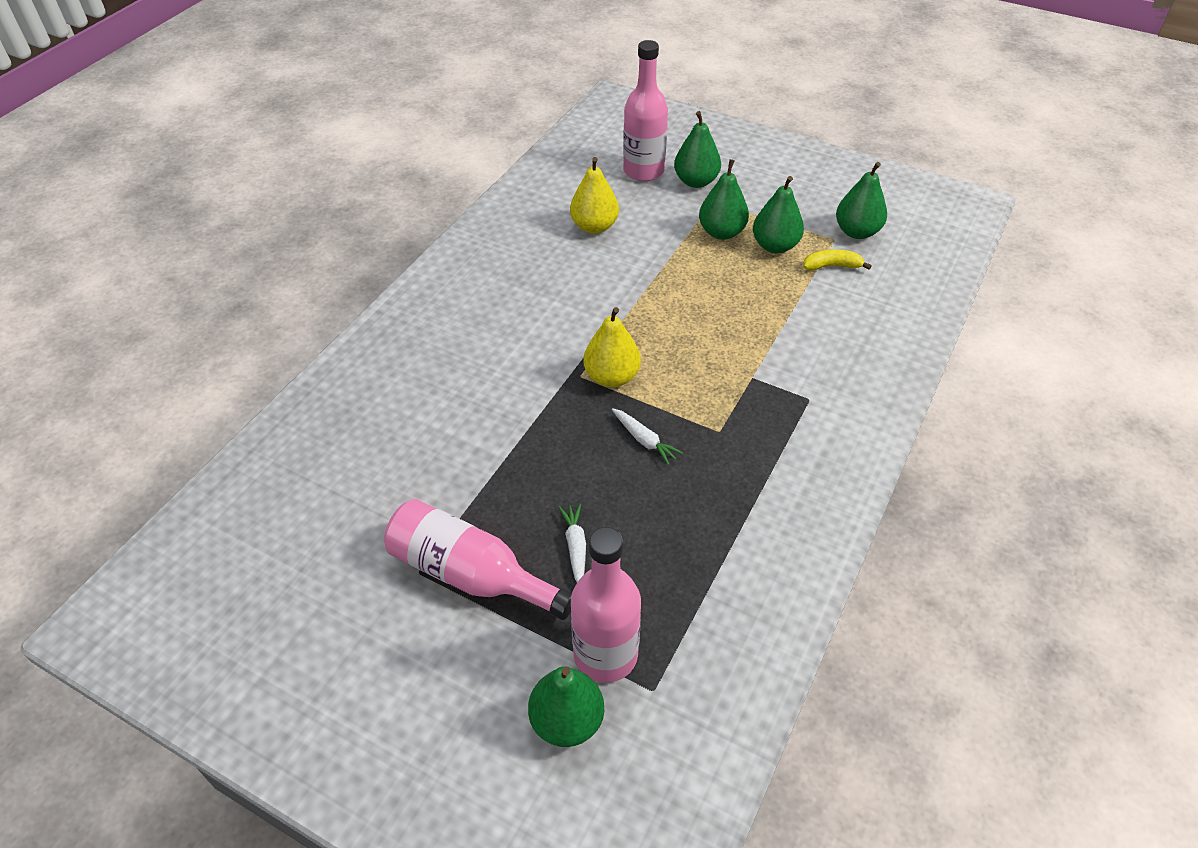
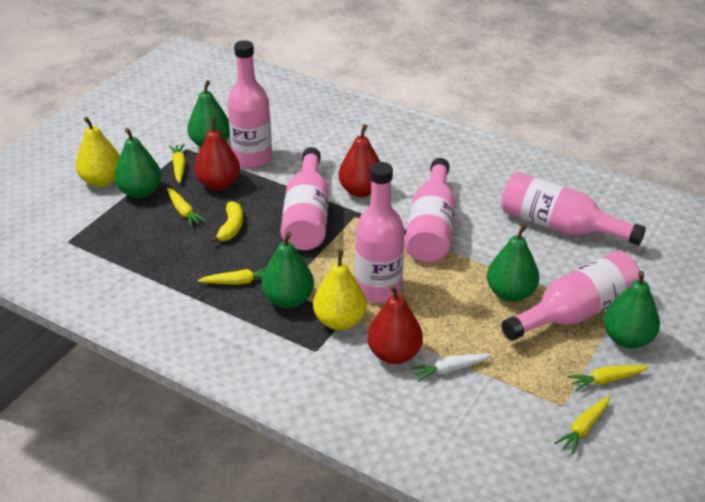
pink bottle: 3 -> 6
red pear: 0 -> 3
white carrot: 2 -> 1
yellow carrot: 0 -> 5

